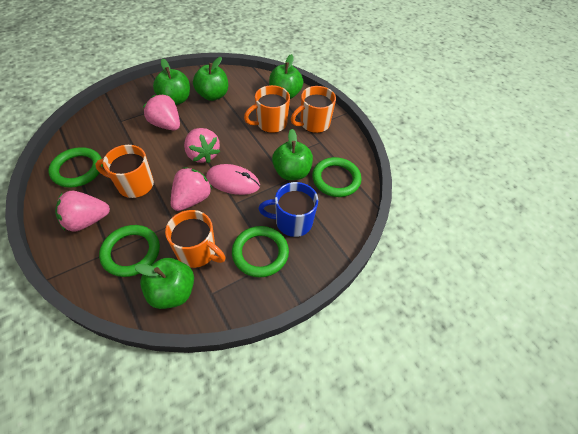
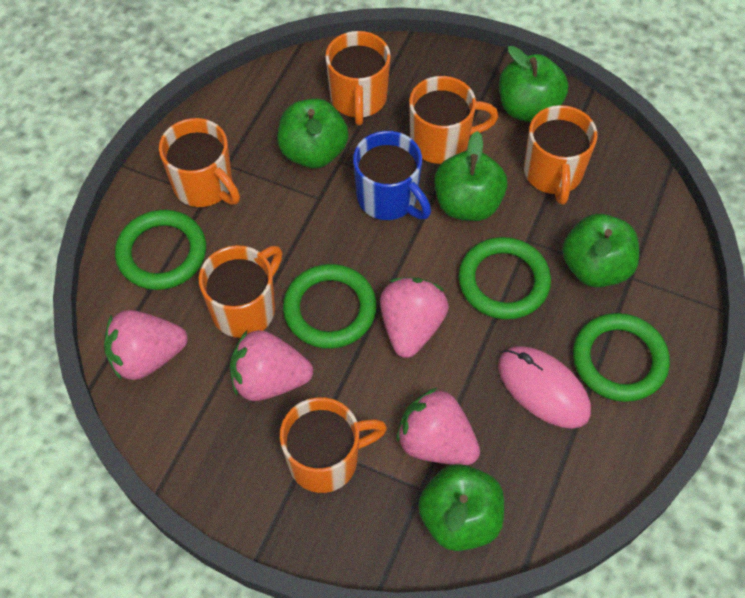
orange mug: 4 -> 6

